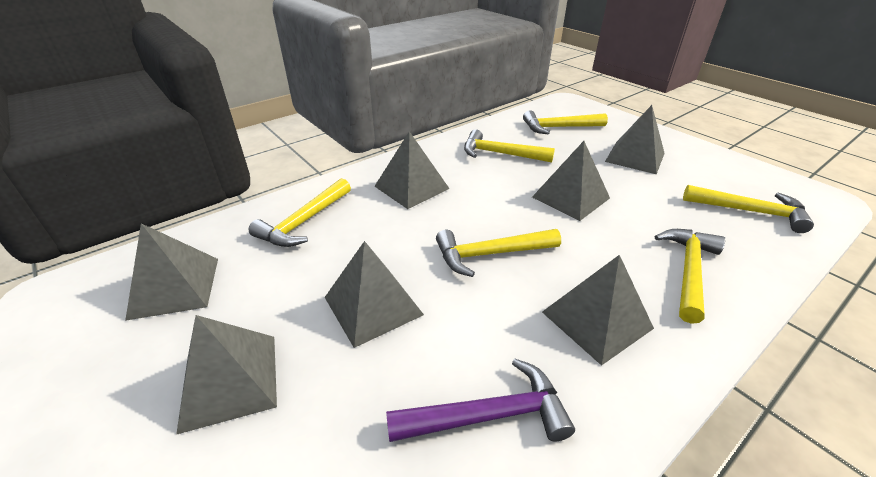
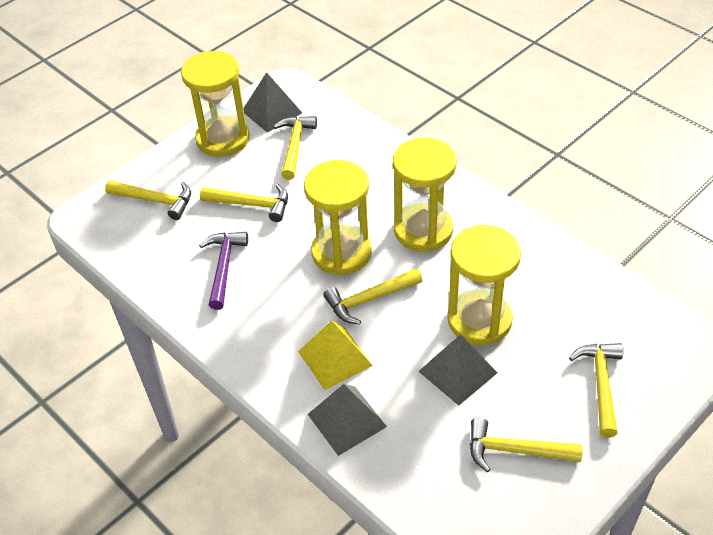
grey pyramid: 7 -> 3
yellow hourglass: 0 -> 4
yellow pyramid: 0 -> 1

